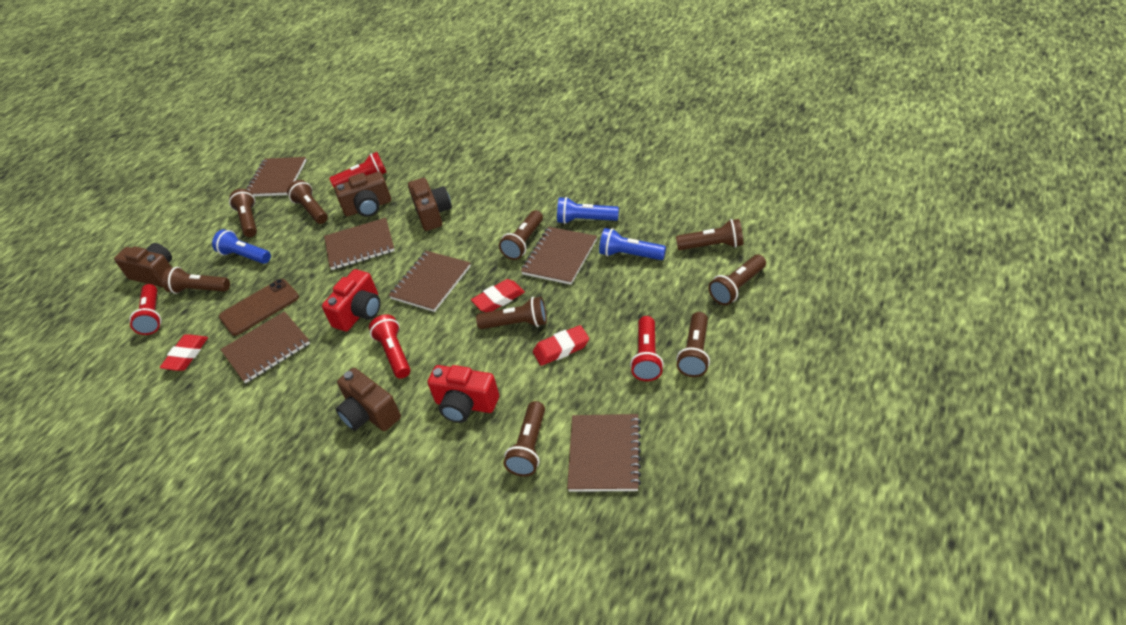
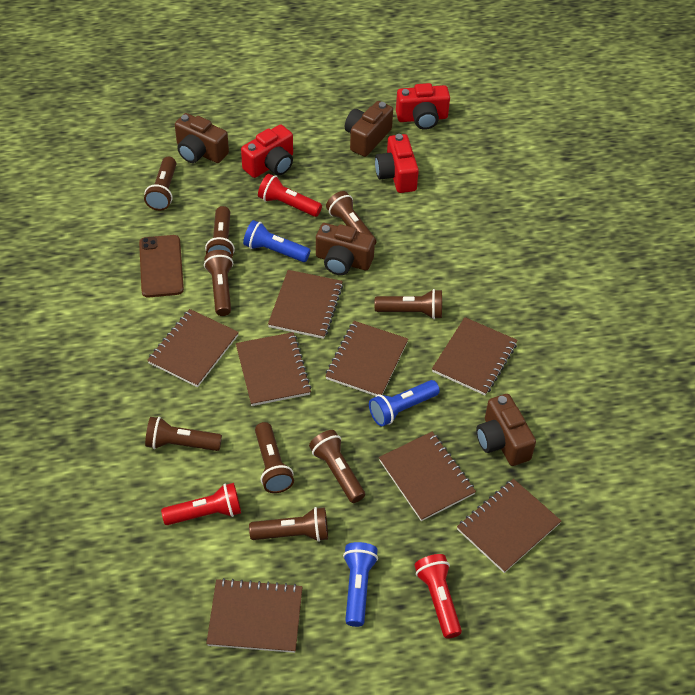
brown notebook: 6 -> 8
red camera: 2 -> 3
red eraser: 3 -> 0
red flashlight: 4 -> 3

